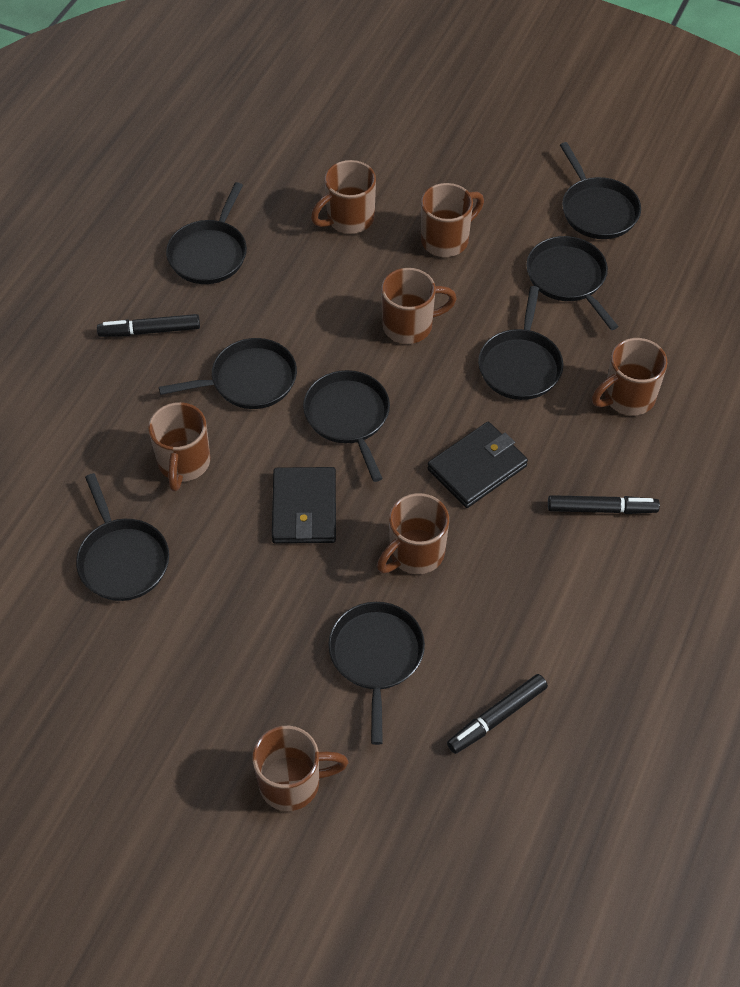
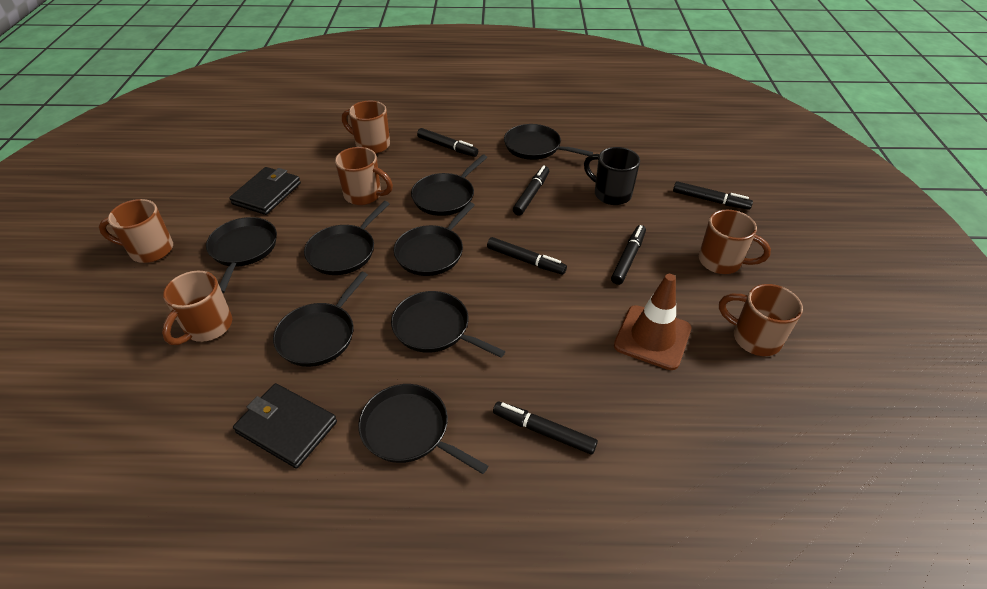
black marker: 3 -> 6
black mug: 0 -> 1
brown mug: 7 -> 6
brown traffic cone: 0 -> 1

